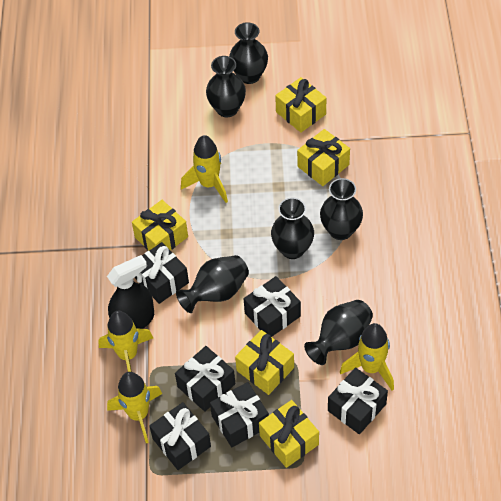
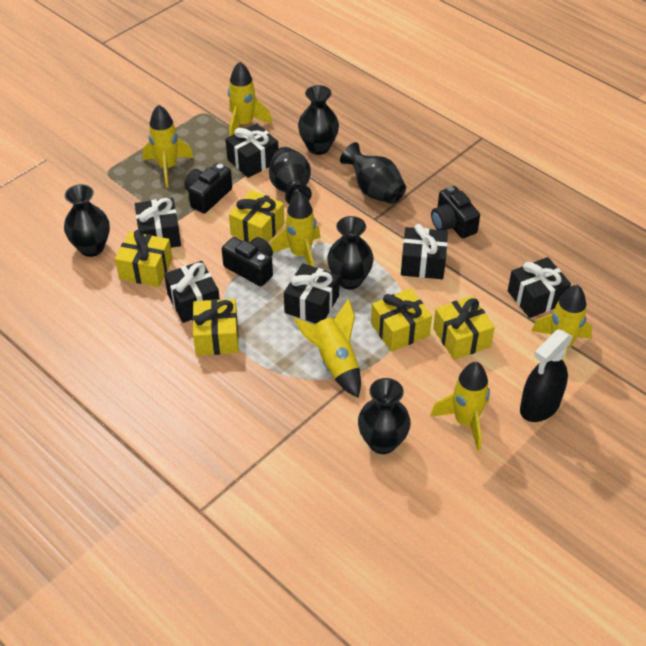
black camera: 0 -> 3
yellow rocket: 4 -> 6

